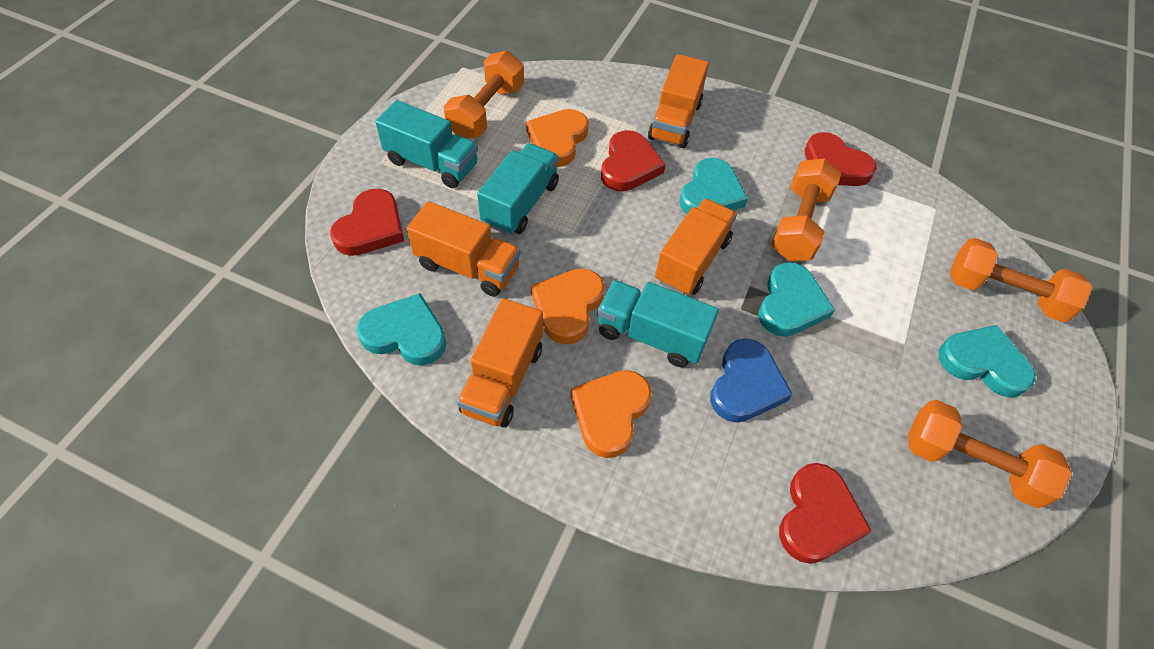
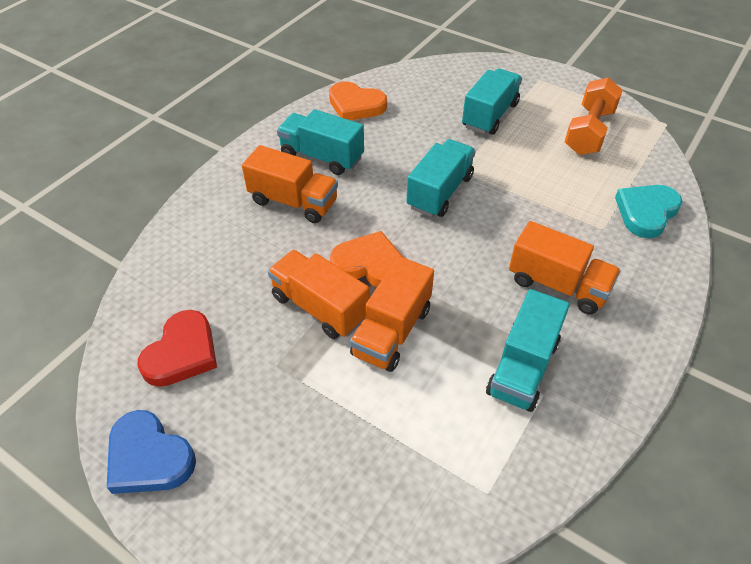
orange dumbbell: 4 -> 1
orange heart: 3 -> 2
red heart: 4 -> 1
turquoise heart: 4 -> 1
turquoise truck: 3 -> 4

